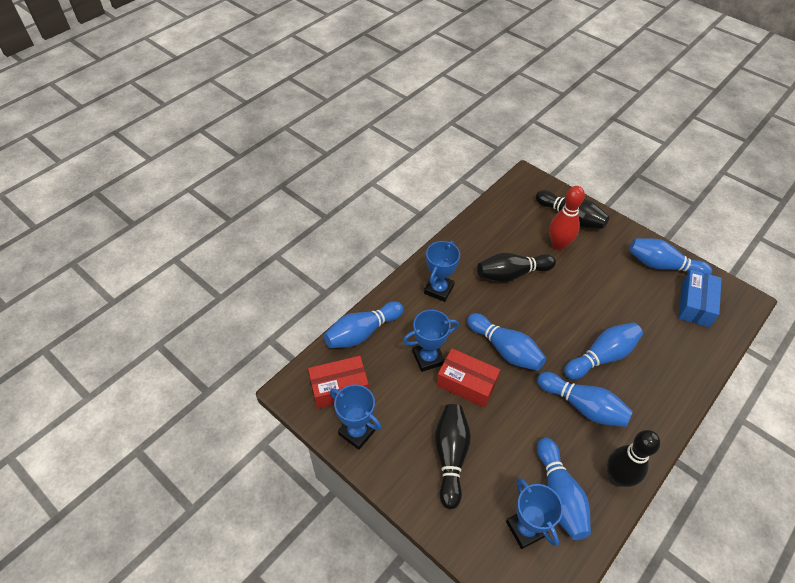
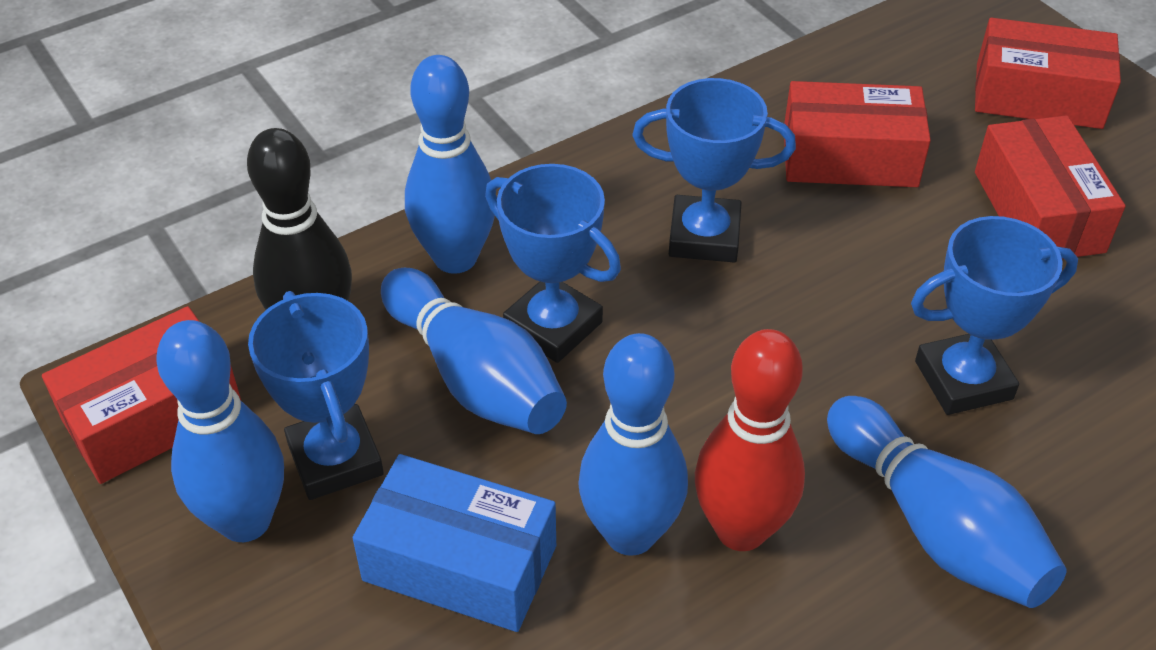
black bowling pin: 4 -> 1
blue bowling pin: 6 -> 5
red box: 2 -> 4

